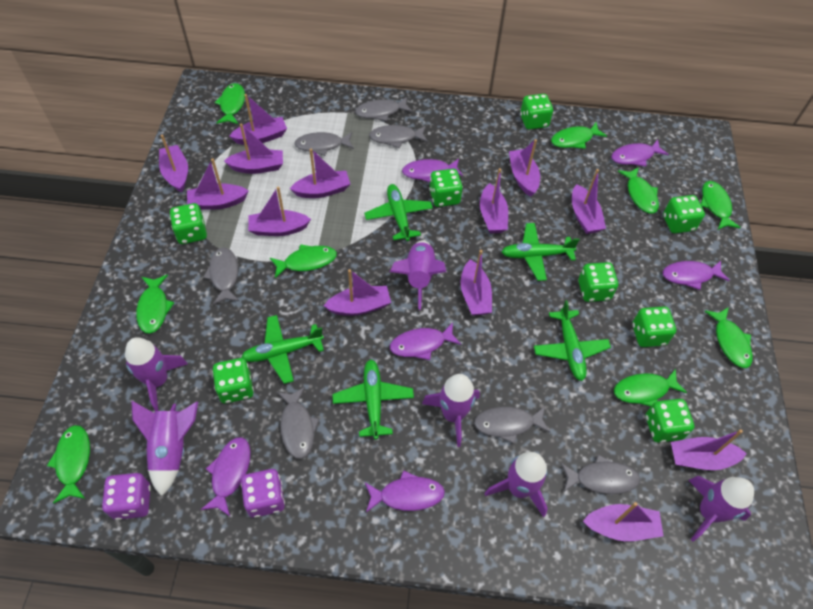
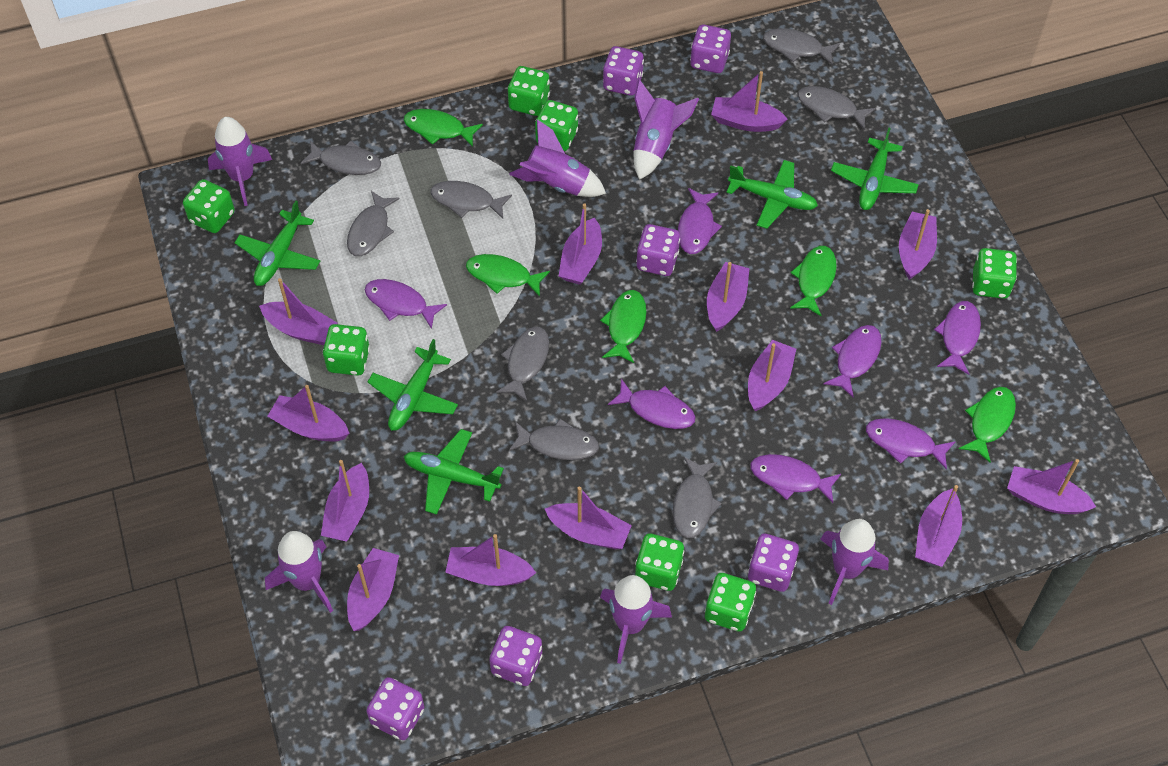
green dice: 8 -> 7
green fish: 9 -> 5
grey fish: 7 -> 8
purple dice: 2 -> 6
purple fish: 6 -> 7

